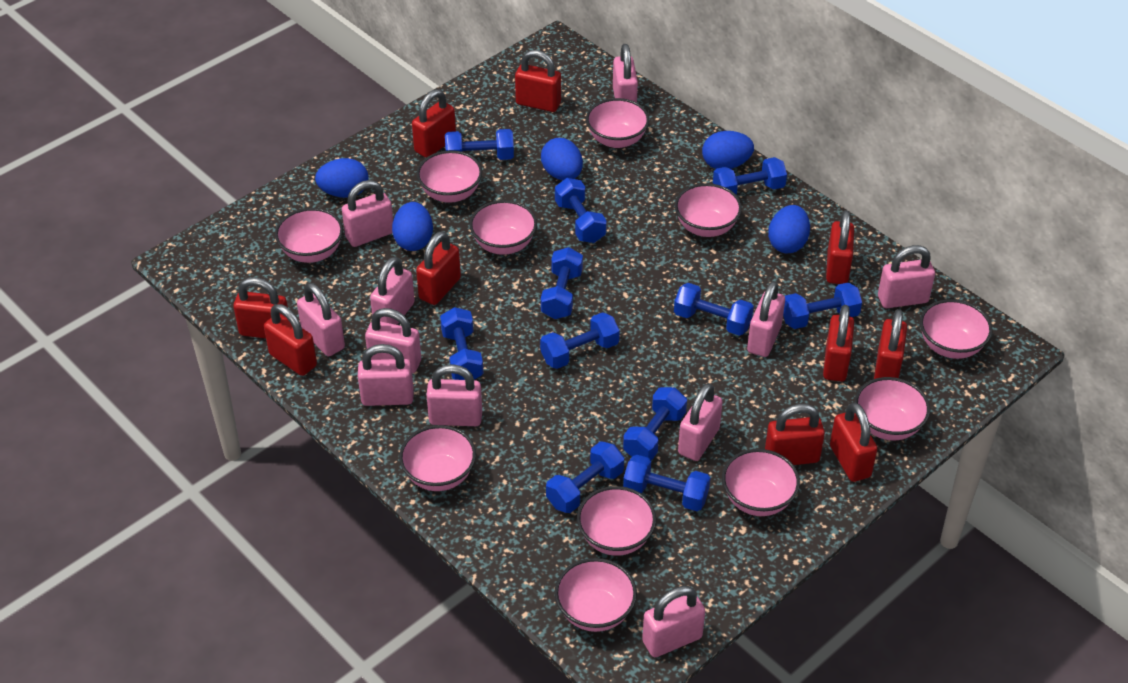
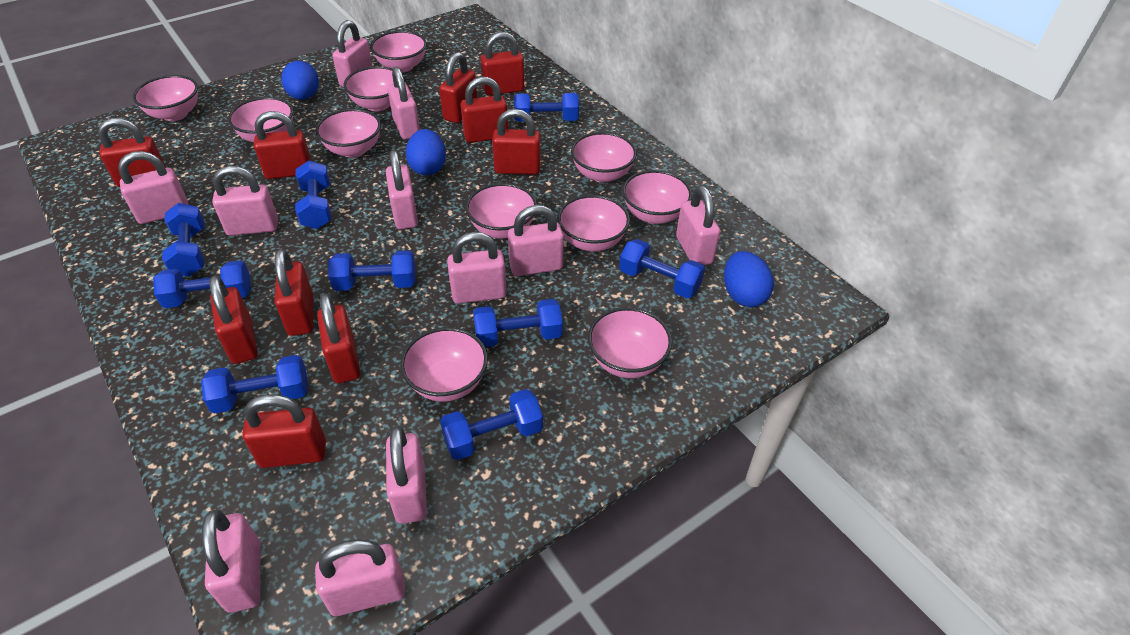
blue dumbbell: 11 -> 9
blue egg: 5 -> 3

